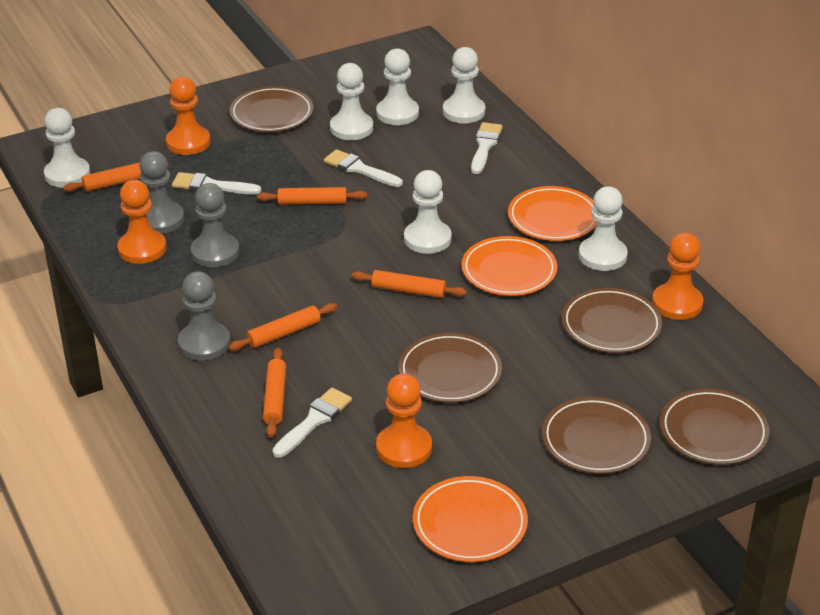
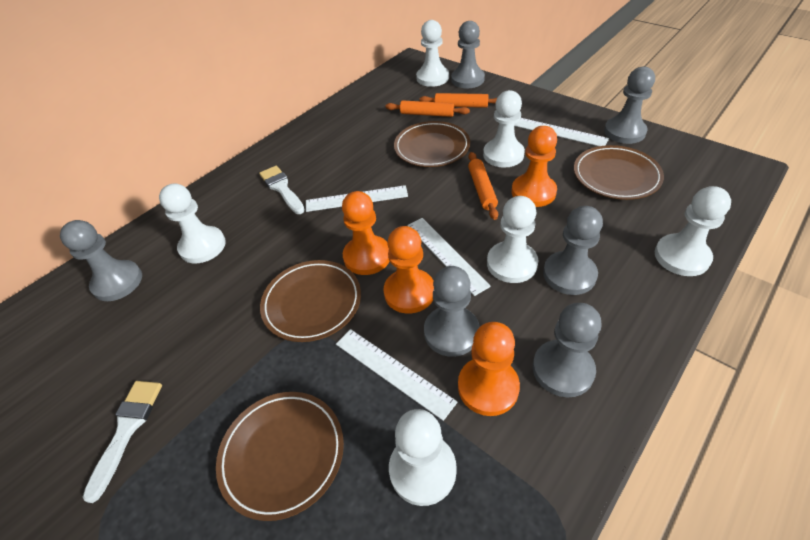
brown plate: 5 -> 4
grey pawn: 3 -> 6
orange plate: 3 -> 0
orange rolling pin: 5 -> 3
white brush: 4 -> 2
white ruler: 0 -> 4

